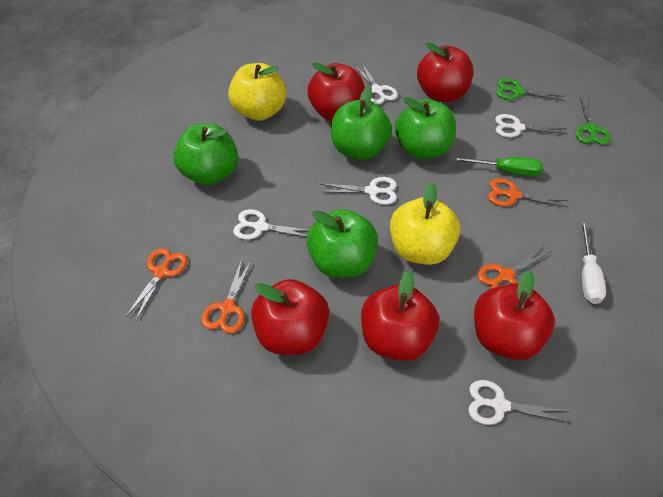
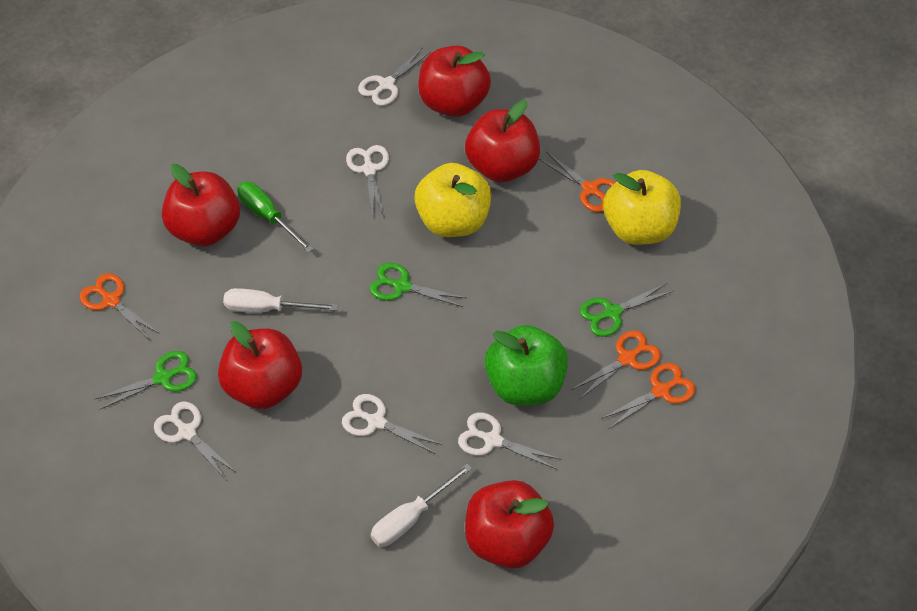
green apple: 4 -> 1
green scissors: 2 -> 3
white screwdriver: 1 -> 2

